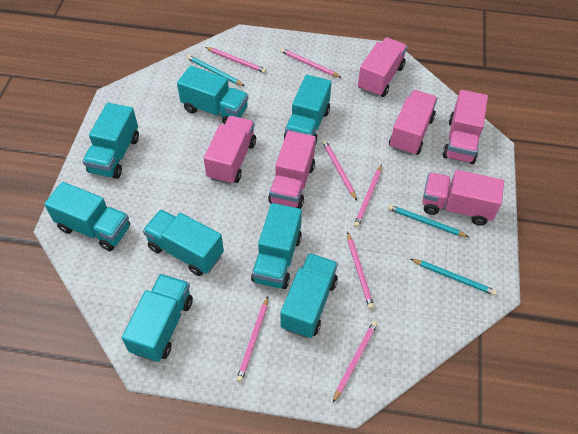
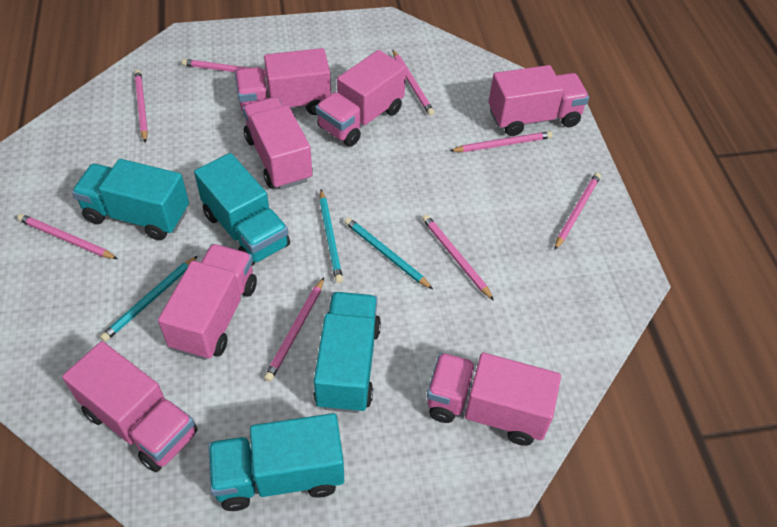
pink pencil: 7 -> 8
pink truck: 6 -> 7
turquoise truck: 8 -> 4

